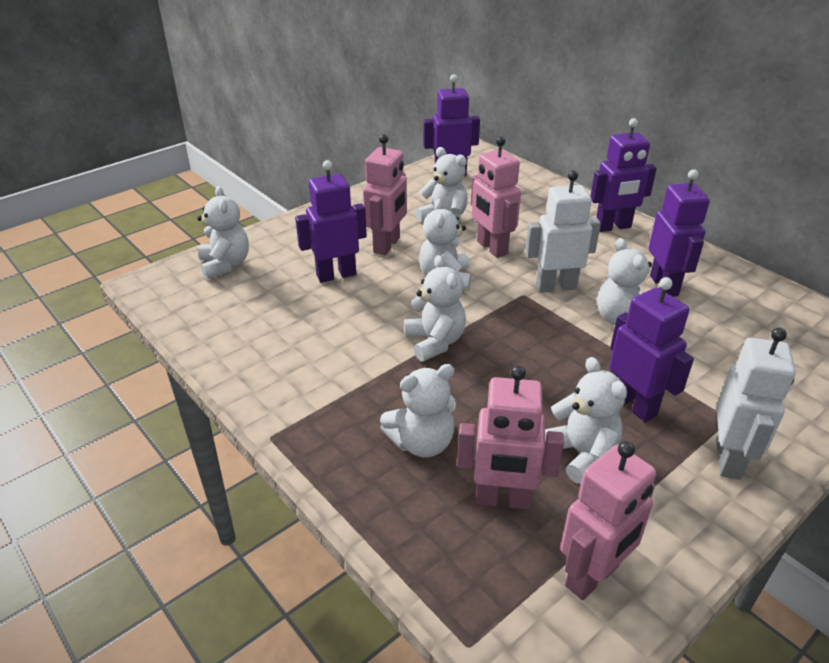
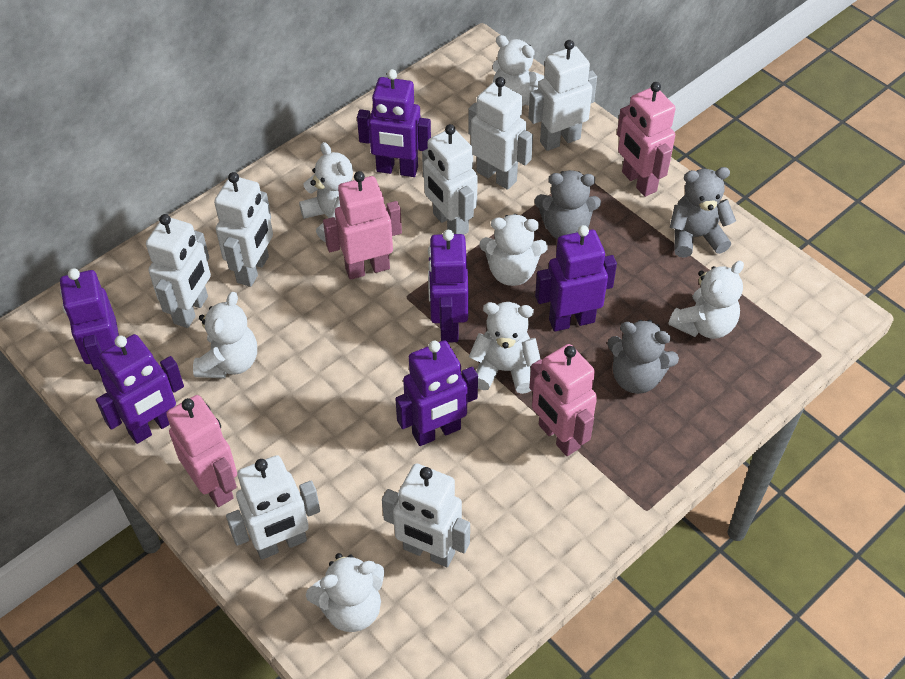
grey teddy bear: 0 -> 3
purple robot: 5 -> 6
white robot: 2 -> 7

